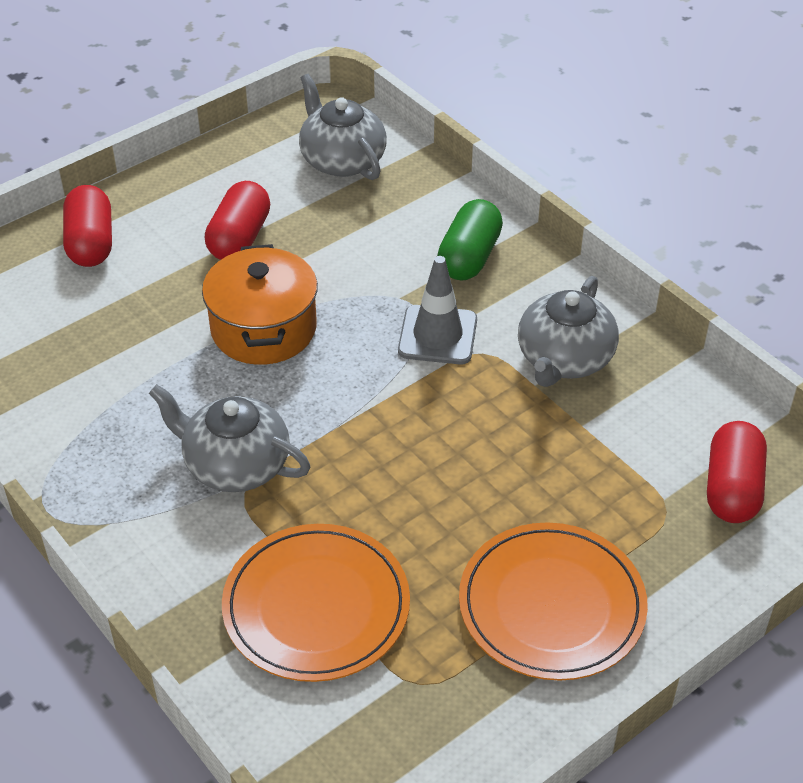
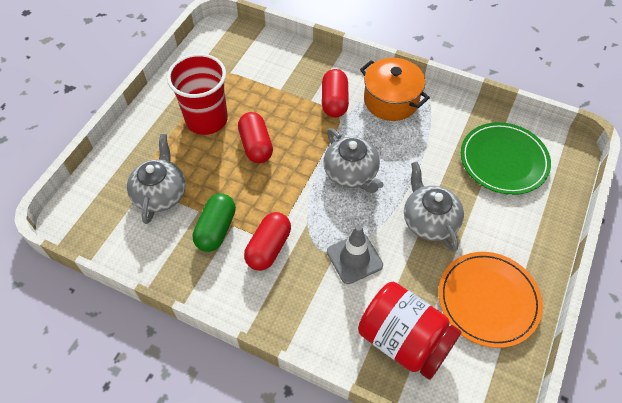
green plate: 0 -> 1
orange plate: 2 -> 1
red cup: 0 -> 1
red jar: 0 -> 1

